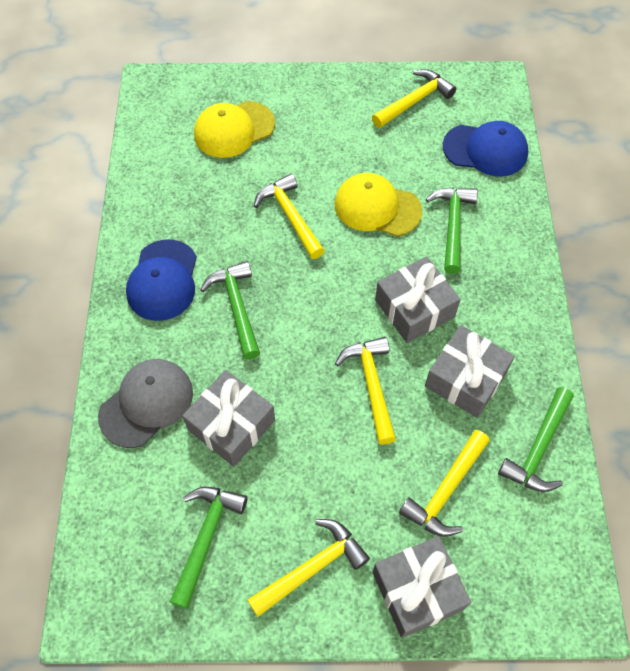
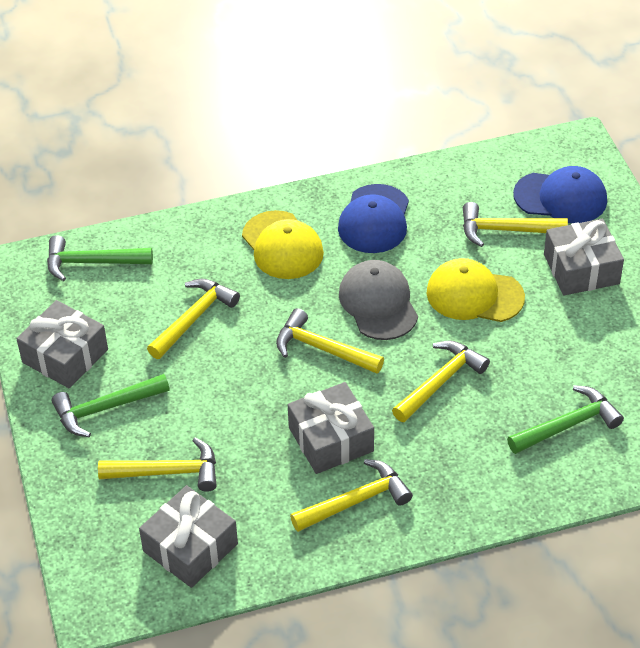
green hammer: 4 -> 3
yellow hammer: 5 -> 6

